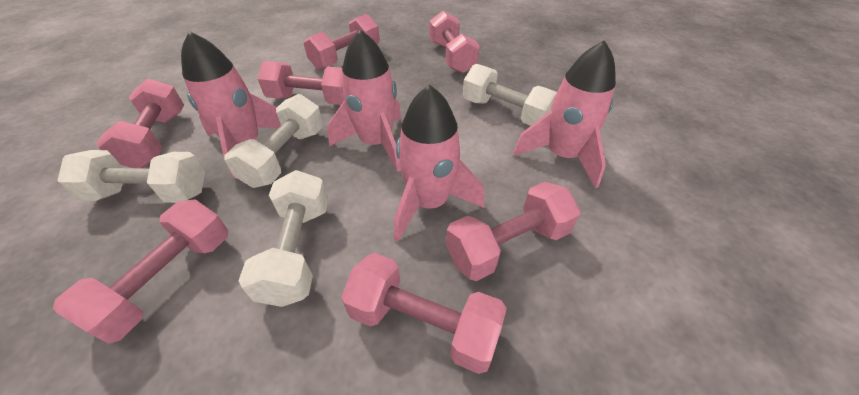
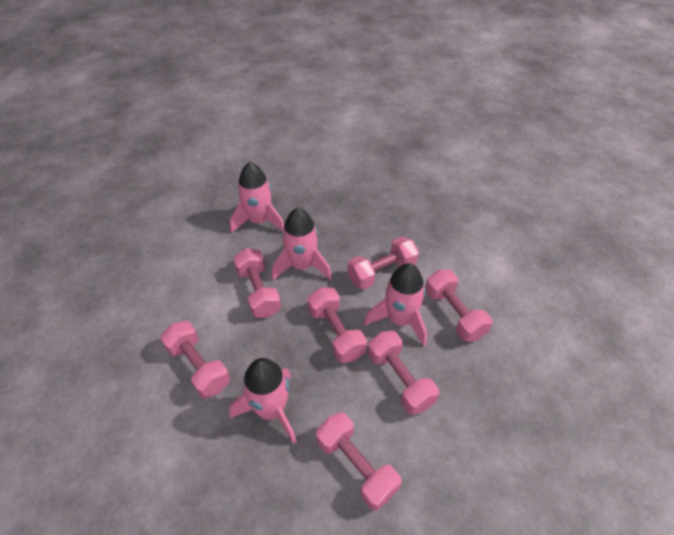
white dumbbell: 4 -> 0

